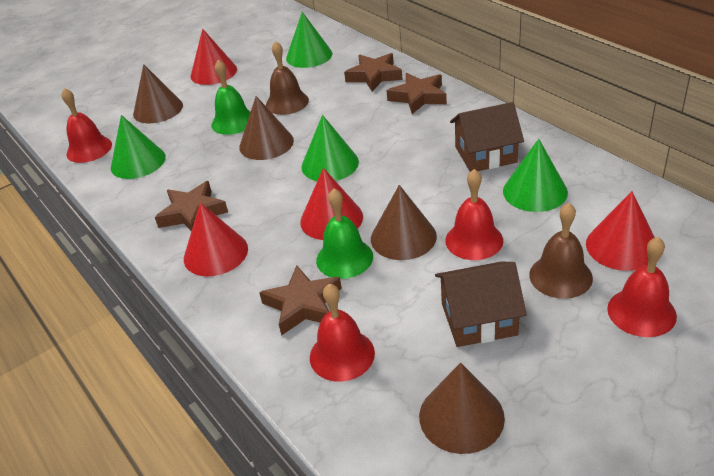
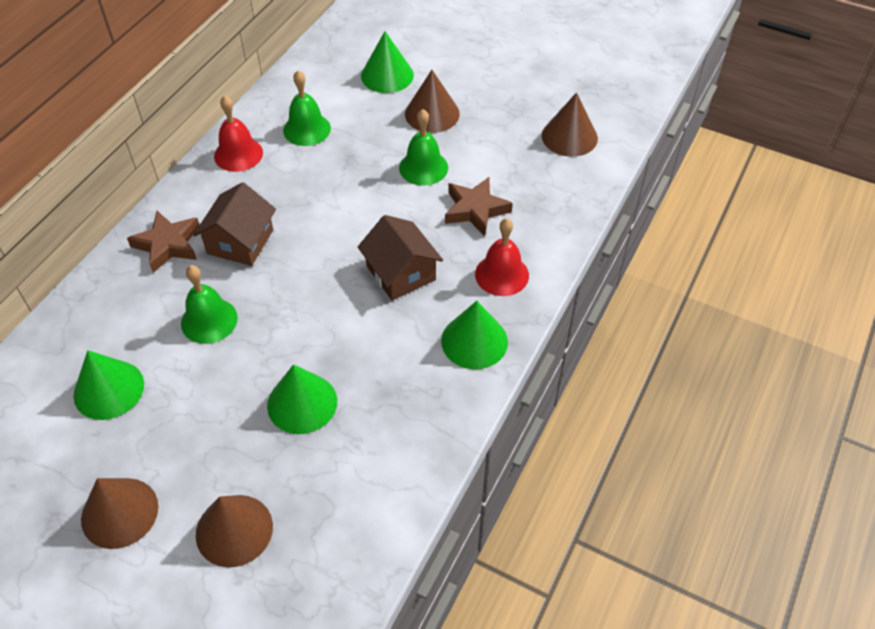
brown bell: 2 -> 0
brown star: 4 -> 2
green bell: 2 -> 3
red bell: 4 -> 2
red cone: 4 -> 0

